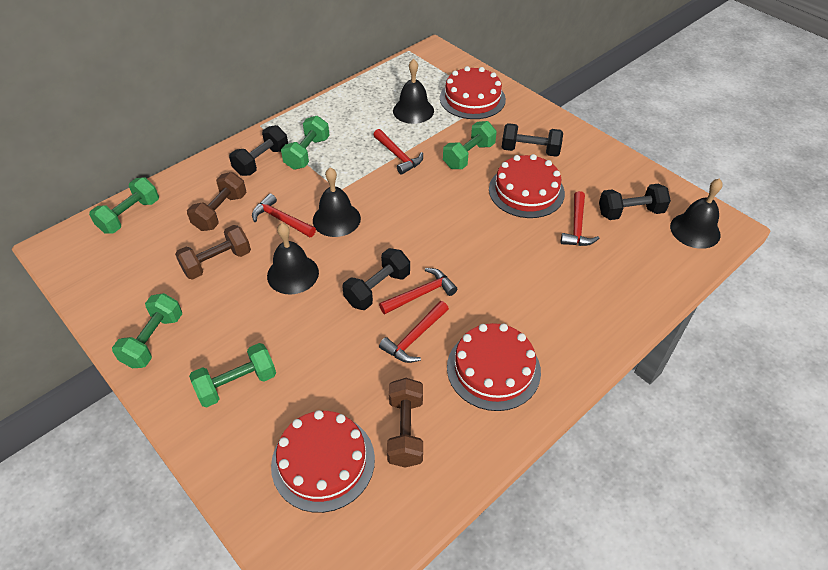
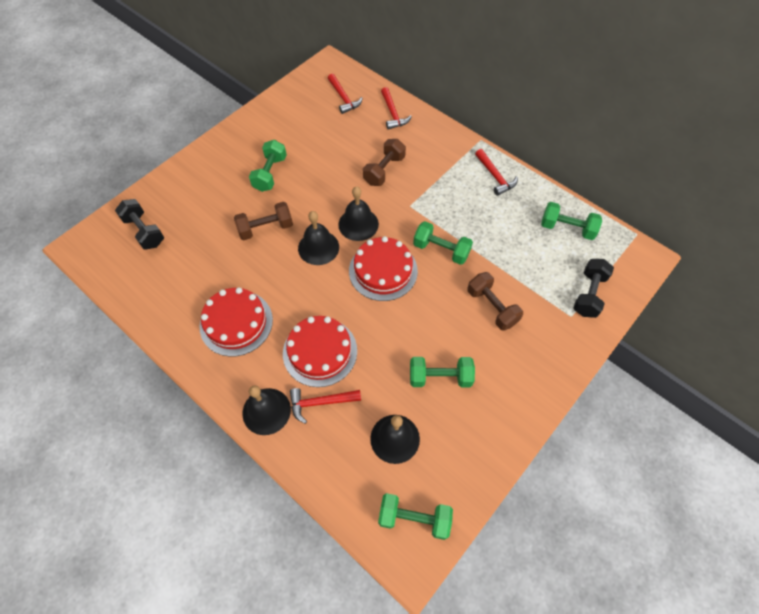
black dumbbell: 4 -> 2
red cake: 4 -> 3
red hammer: 5 -> 4

